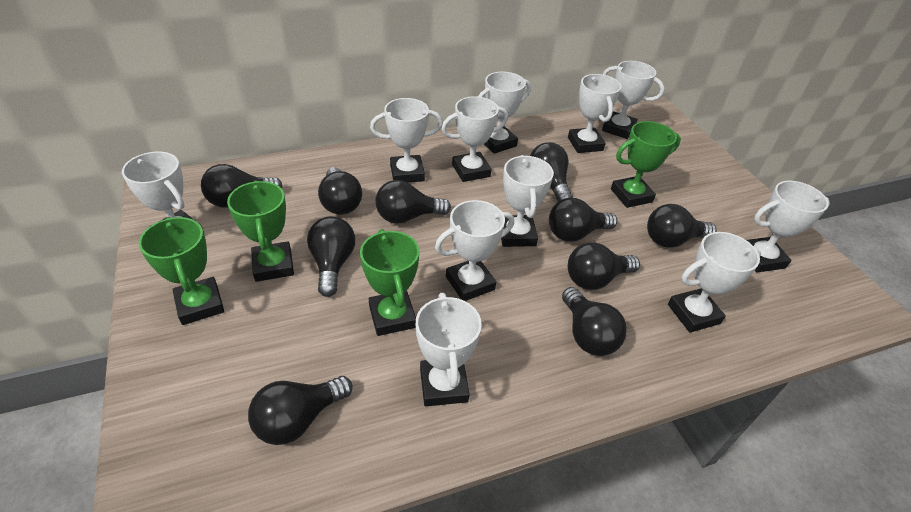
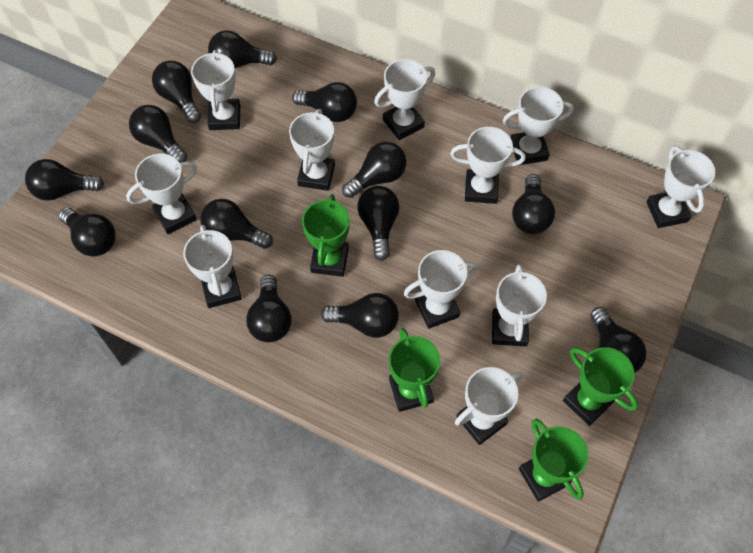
black light bulb: 10 -> 13

